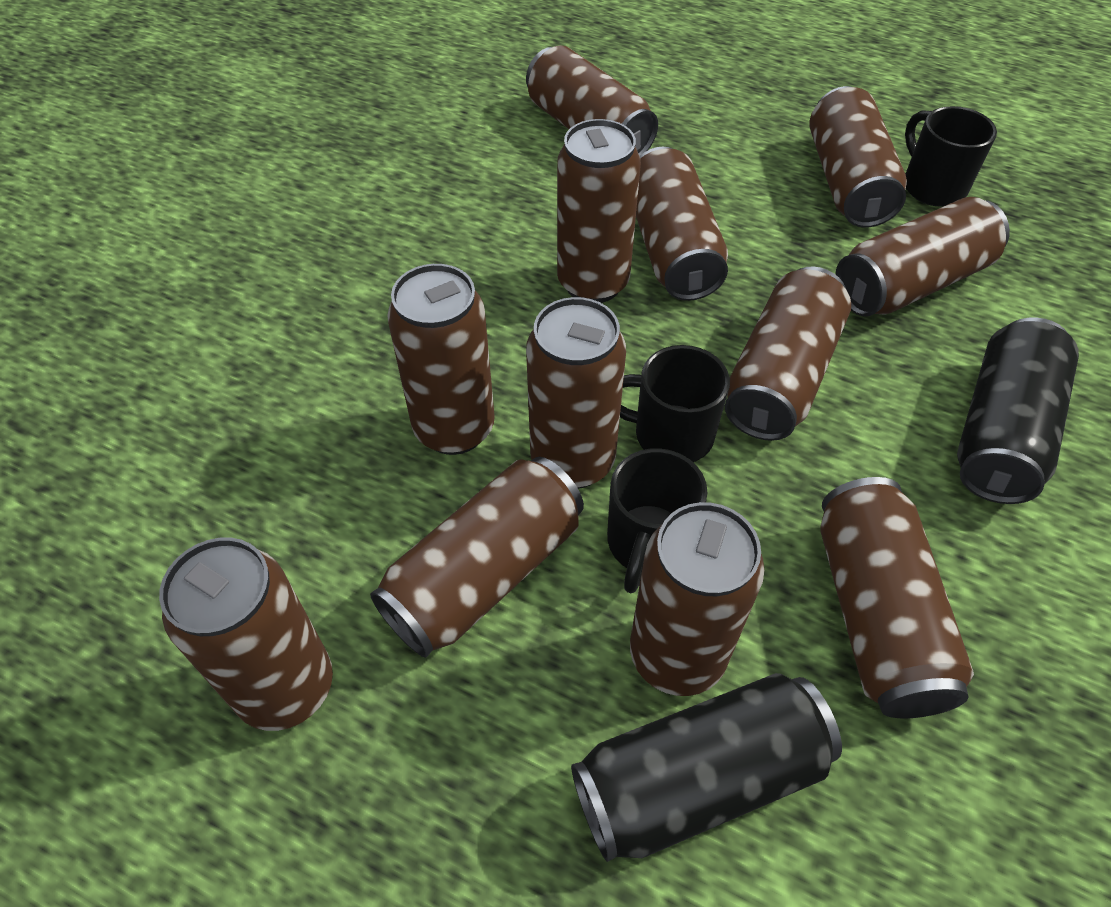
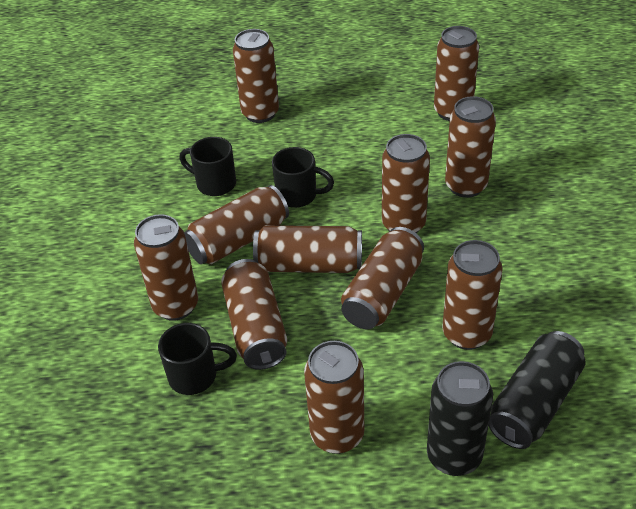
brown can: 12 -> 11

